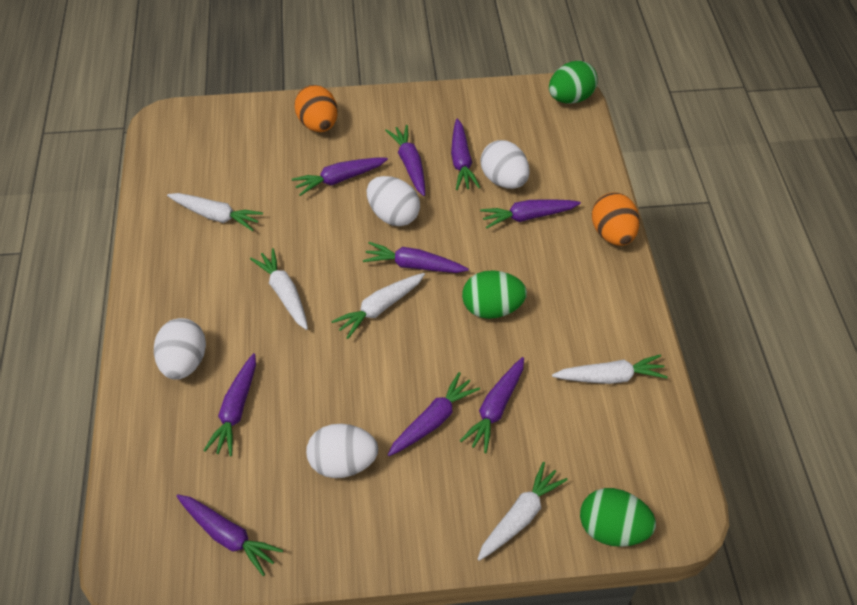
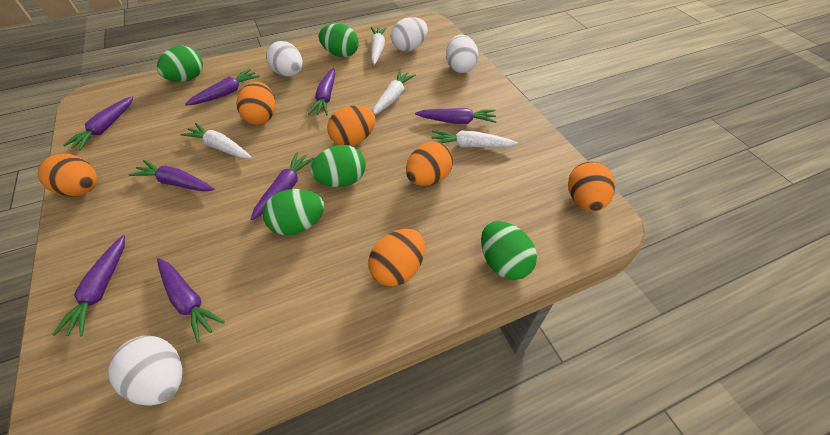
green egg: 3 -> 5
orange egg: 2 -> 6
purple carrot: 9 -> 8
white carrot: 5 -> 4

